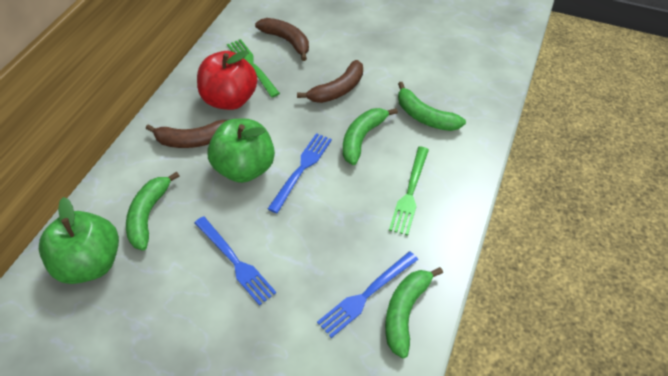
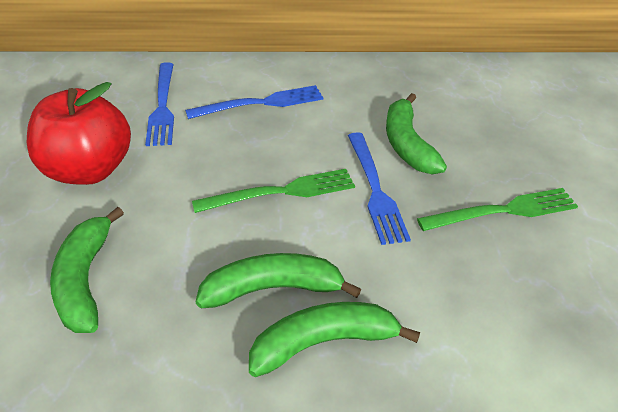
brown banana: 3 -> 0
green apple: 2 -> 0

